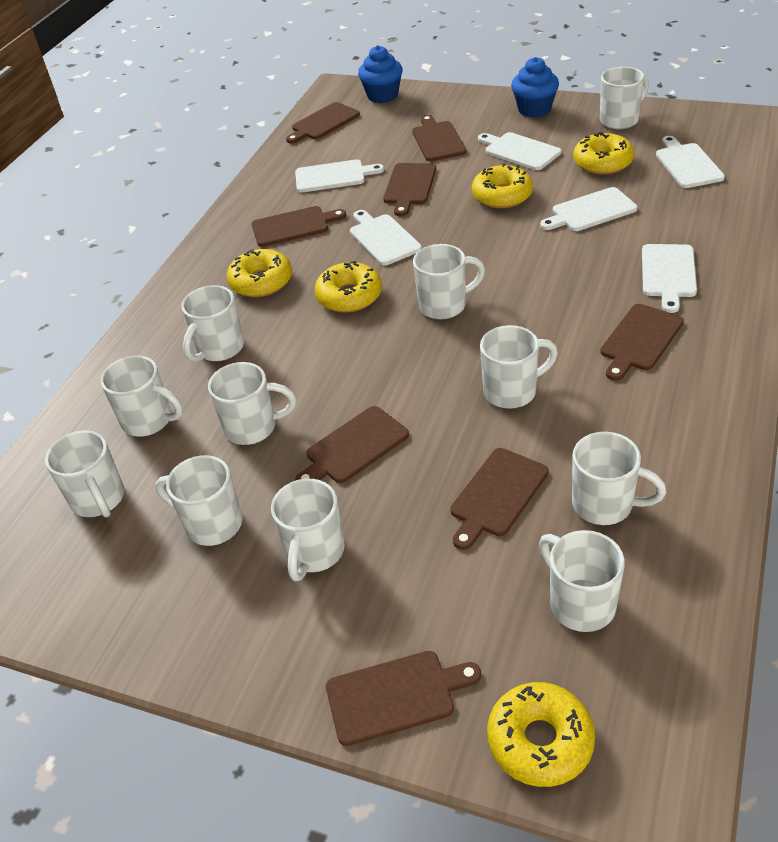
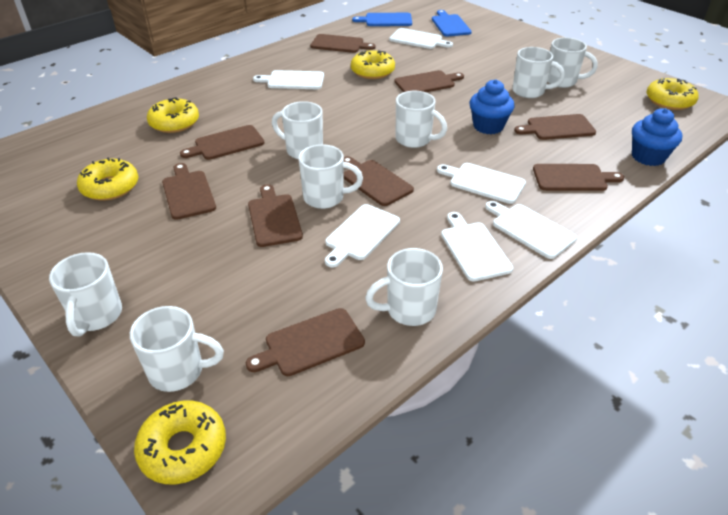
blue cutting board: 0 -> 2
brown cutting board: 8 -> 9
white mug: 11 -> 8

